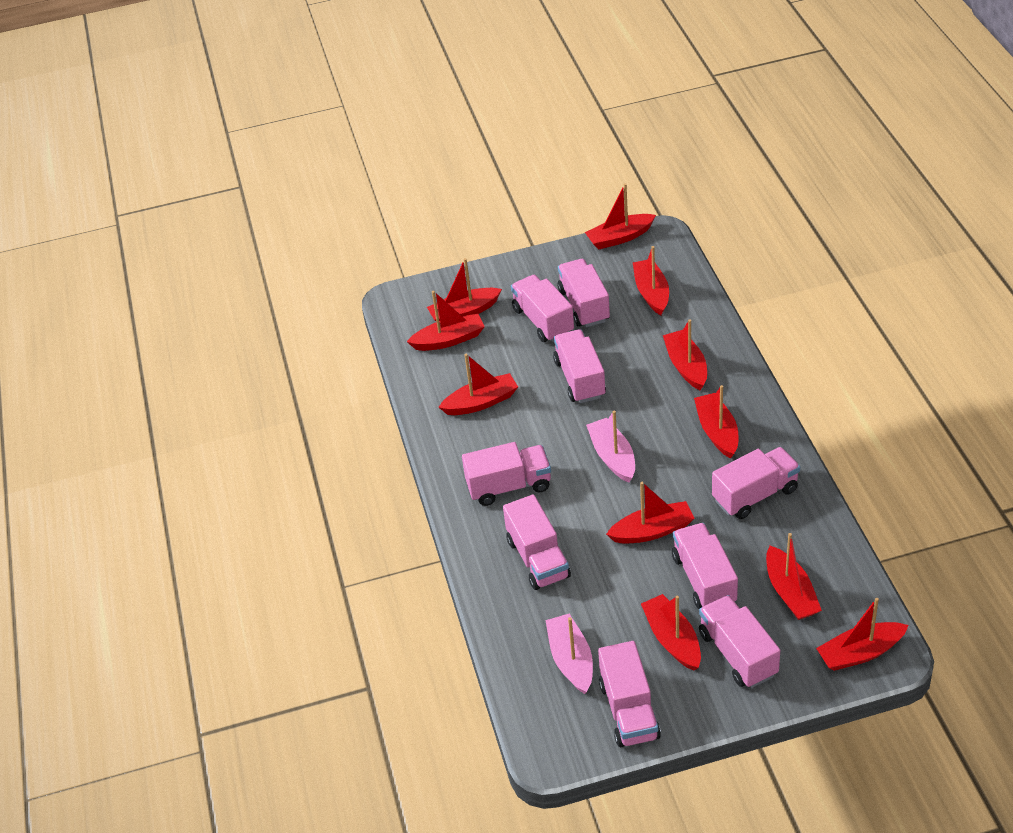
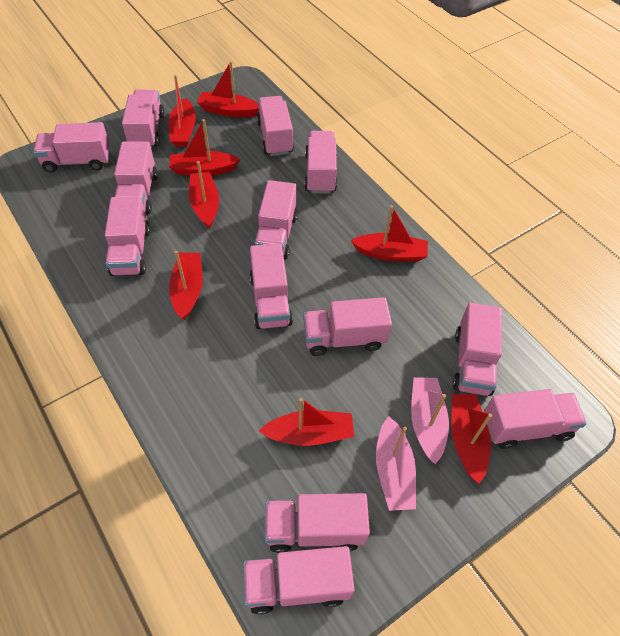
pink truck: 9 -> 13
red boat: 11 -> 8

